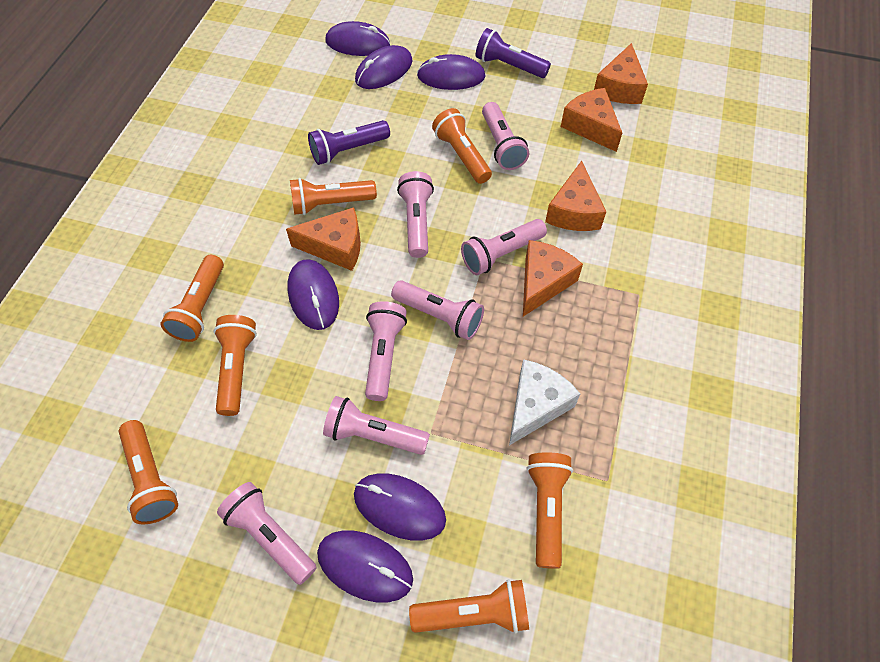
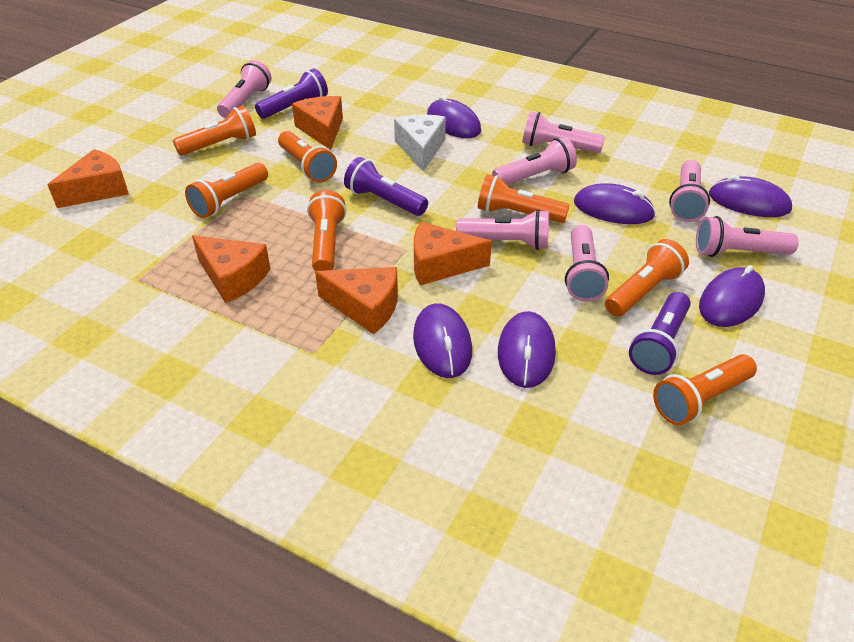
purple flashlight: 2 -> 3

